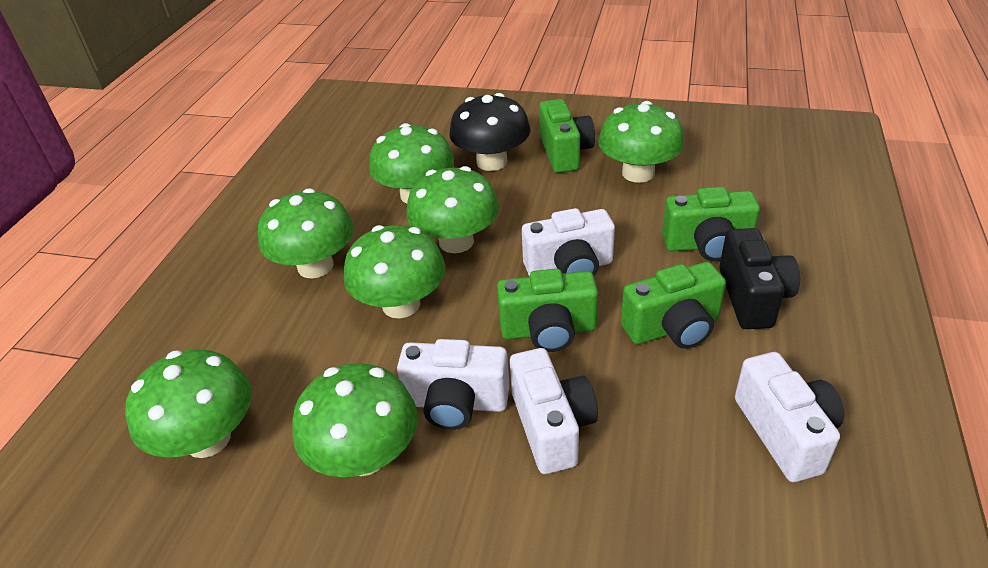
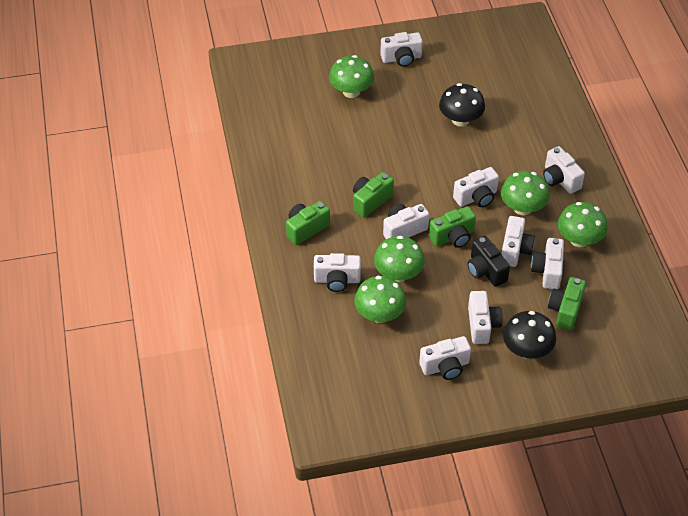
black mushroom: 1 -> 2
green mushroom: 7 -> 5
white camera: 4 -> 9

